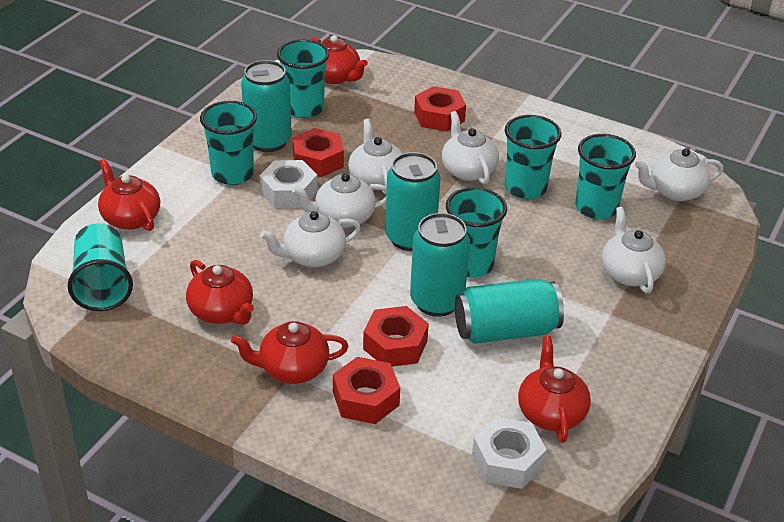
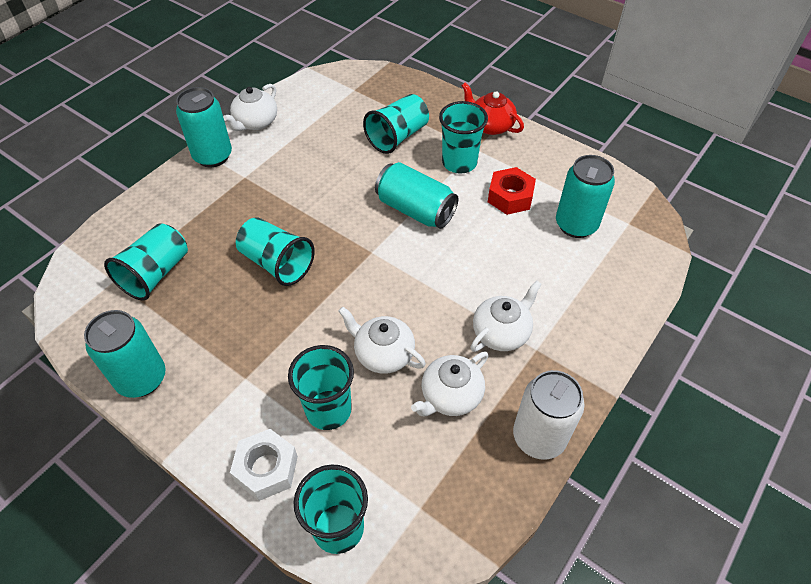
red nut: 4 -> 1
red teapot: 5 -> 1
white can: 0 -> 1
white nut: 2 -> 1
white teapot: 6 -> 4

